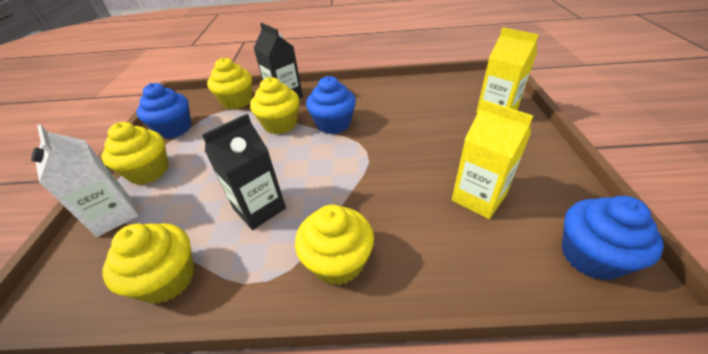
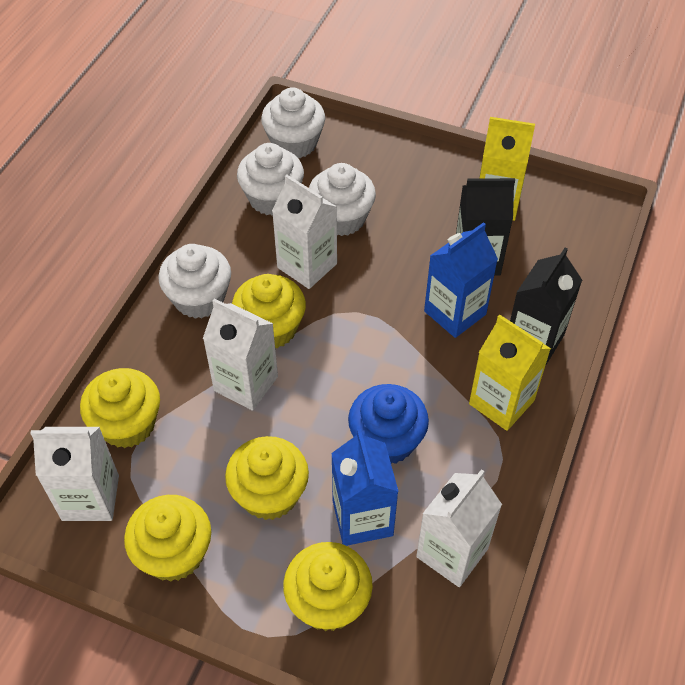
blue carton: 0 -> 2
blue cupcake: 3 -> 1
white carton: 1 -> 4
white cupcake: 0 -> 4

